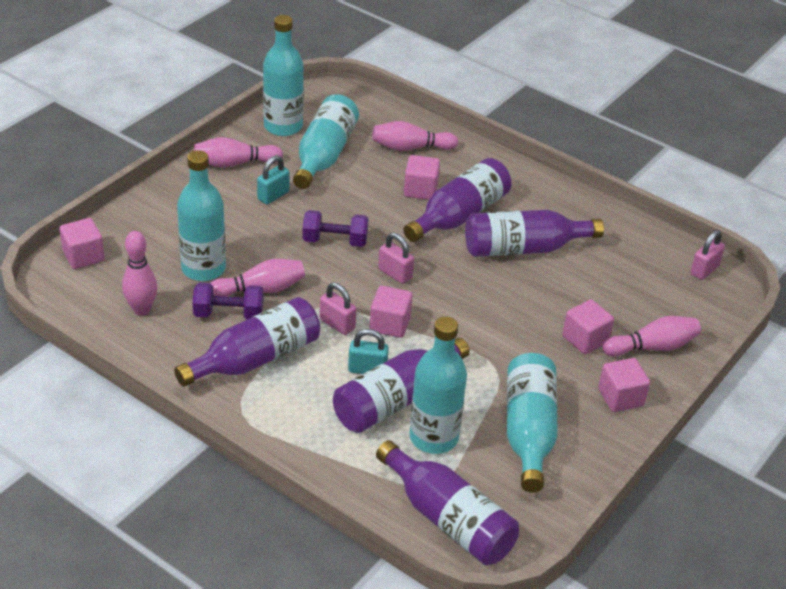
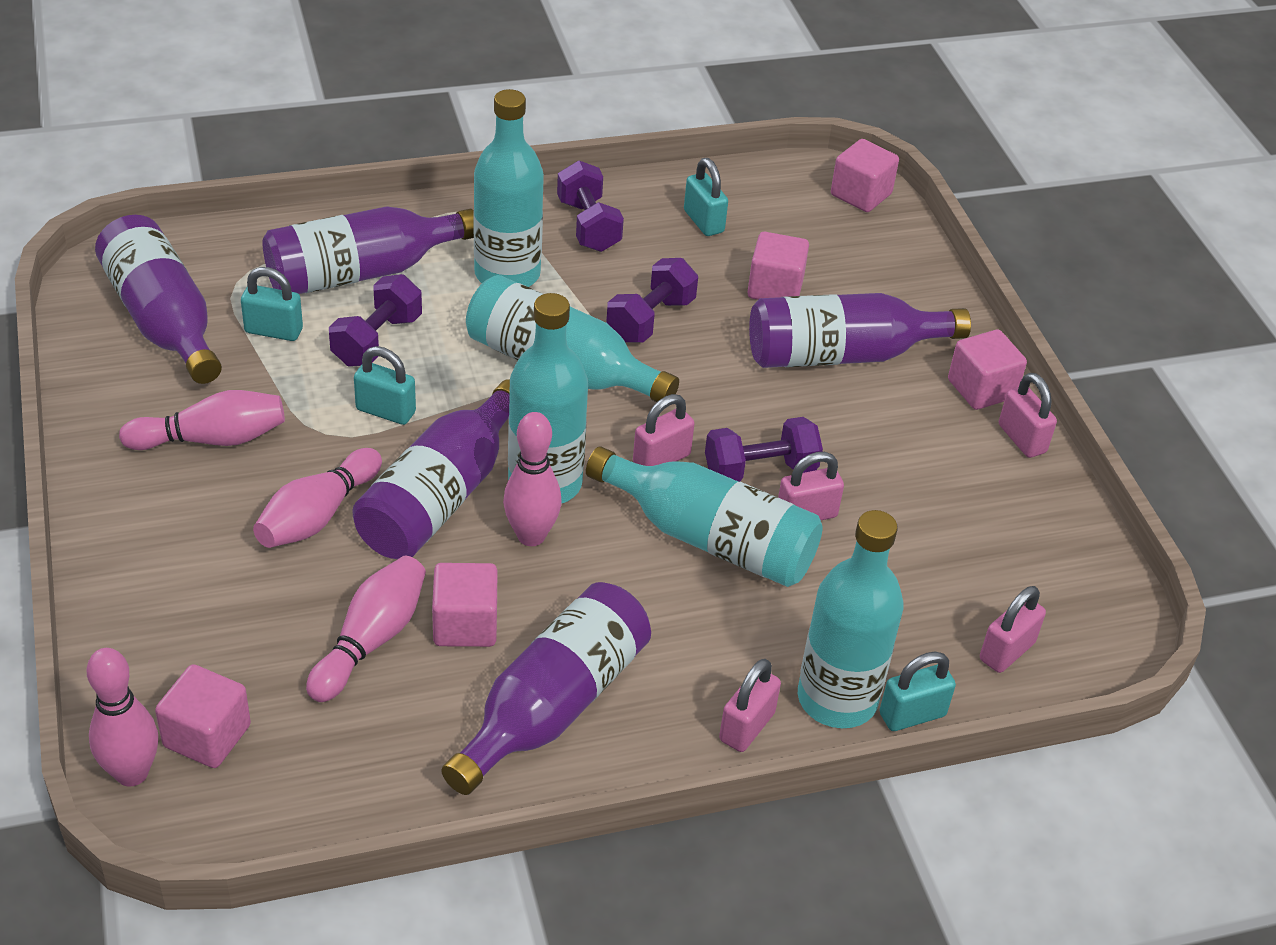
pink padlock: 3 -> 5
purple dumbbell: 2 -> 4
turquoise padlock: 2 -> 4

